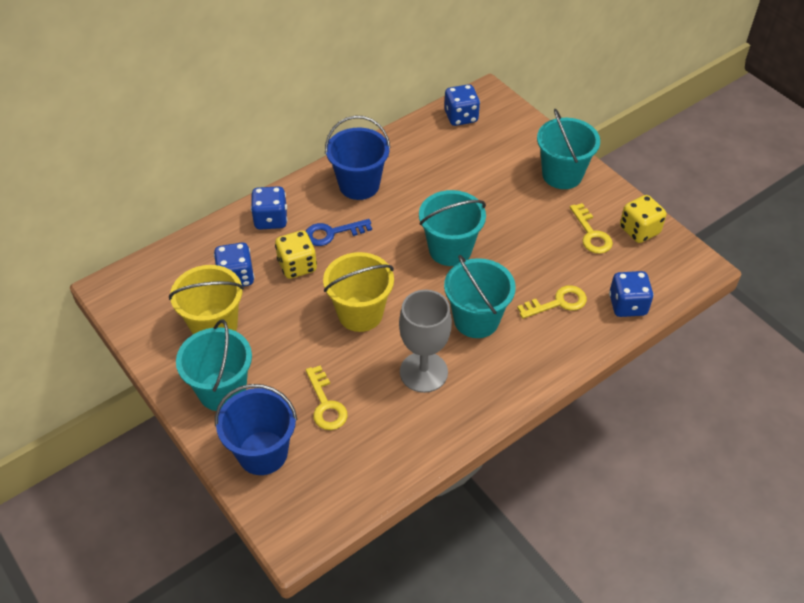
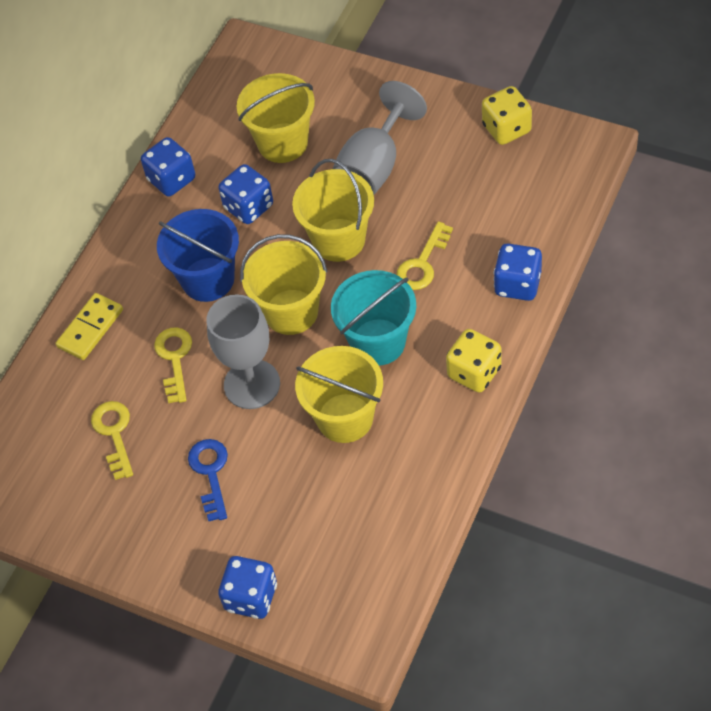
blue bucket: 2 -> 1
grey goblet: 1 -> 2
turquoise bucket: 4 -> 1
yellow bucket: 2 -> 4
yellow domino: 0 -> 1

